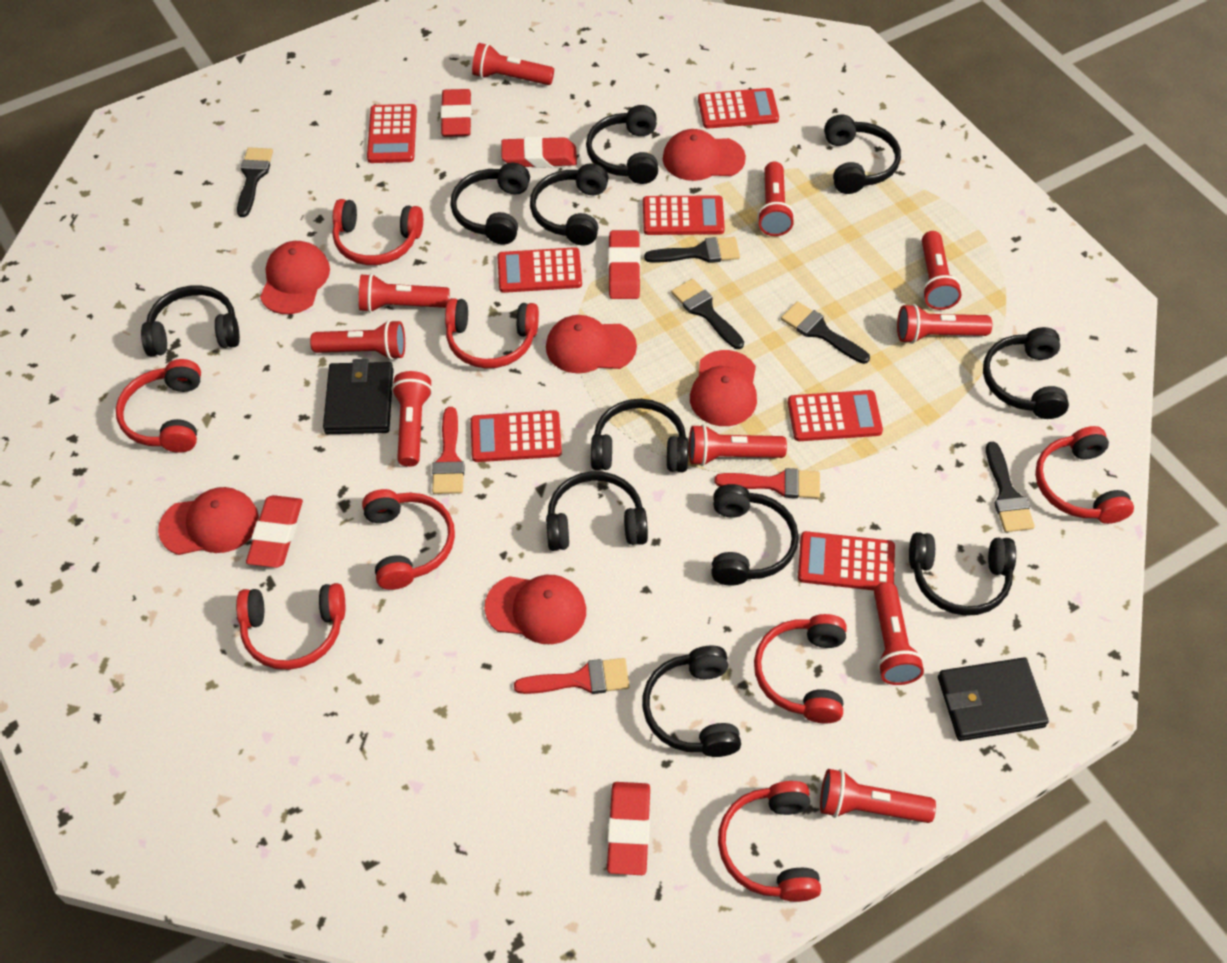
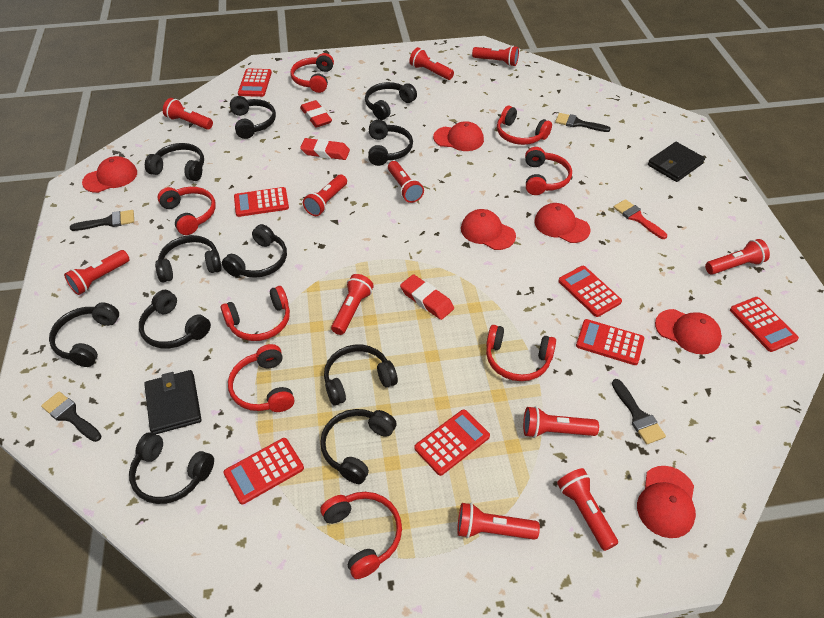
black brush: 5 -> 4
red brush: 3 -> 1
red eraser: 5 -> 3
red flashlight: 10 -> 11

